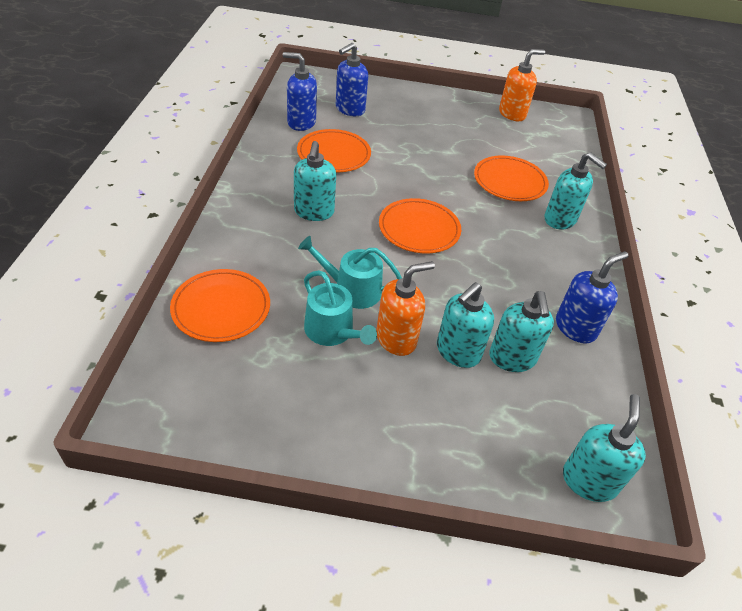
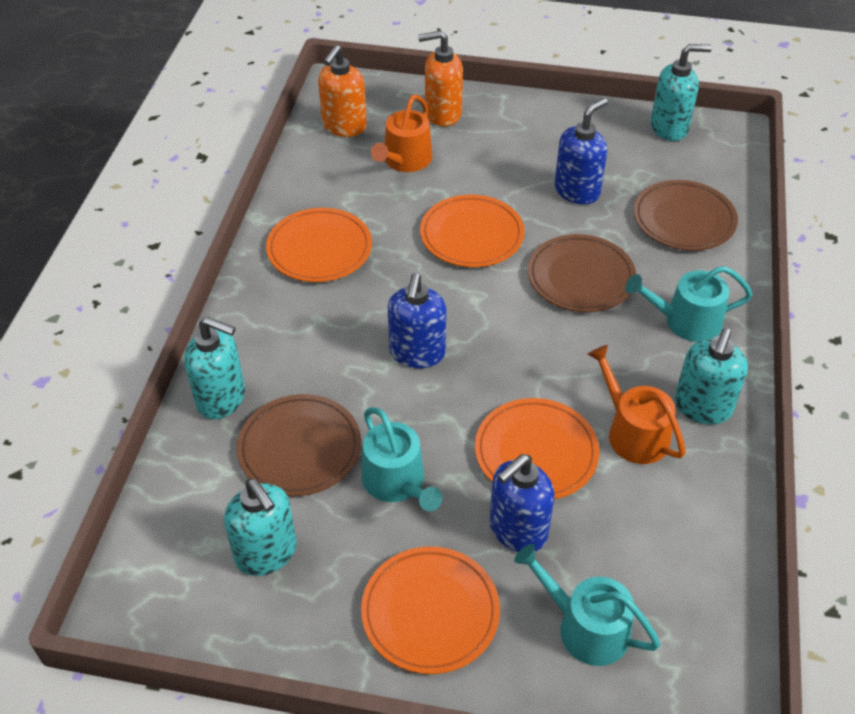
brown plate: 0 -> 3
orange watering can: 0 -> 2
turquoise soap dispenser: 5 -> 4
turquoise watering can: 2 -> 3

